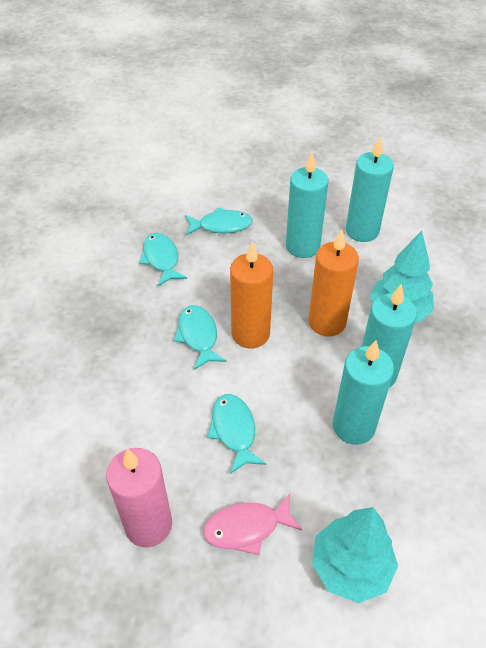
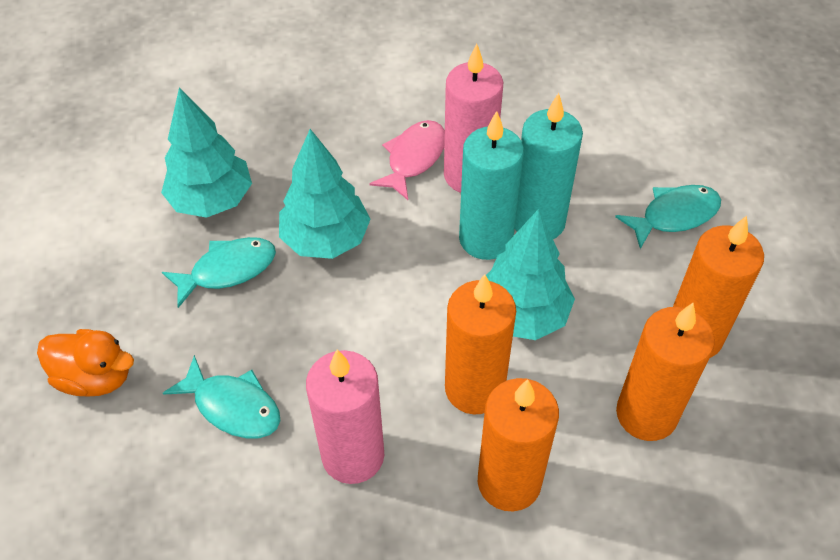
orange candle: 2 -> 4
orange duck: 0 -> 1
pink candle: 1 -> 2
turquoise candle: 4 -> 2
turquoise fish: 4 -> 3
turquoise tree: 2 -> 3

